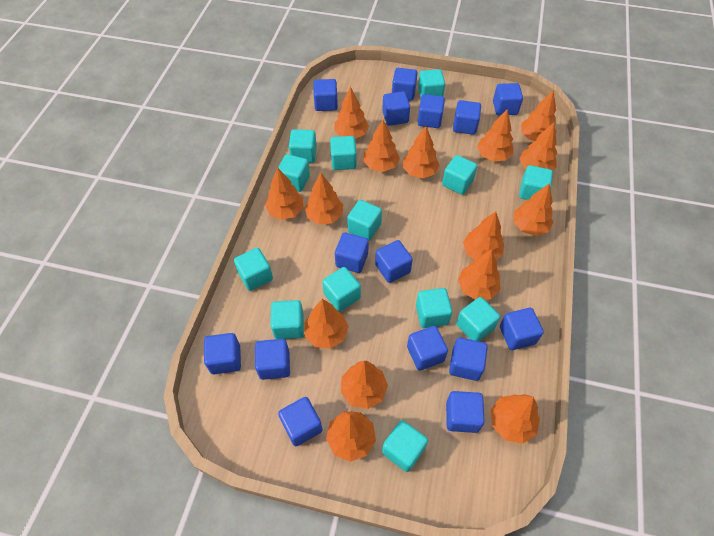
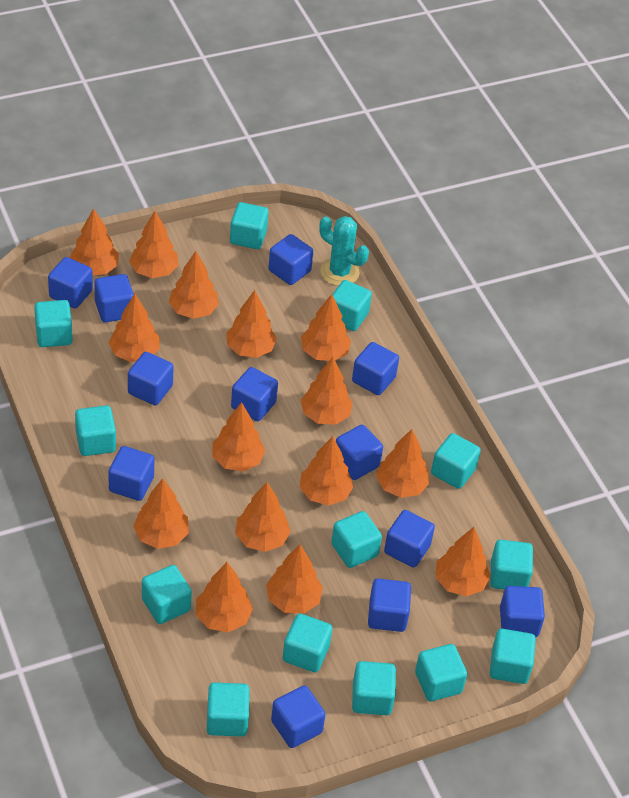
blue cube: 15 -> 12
turquoise cactus: 0 -> 1

